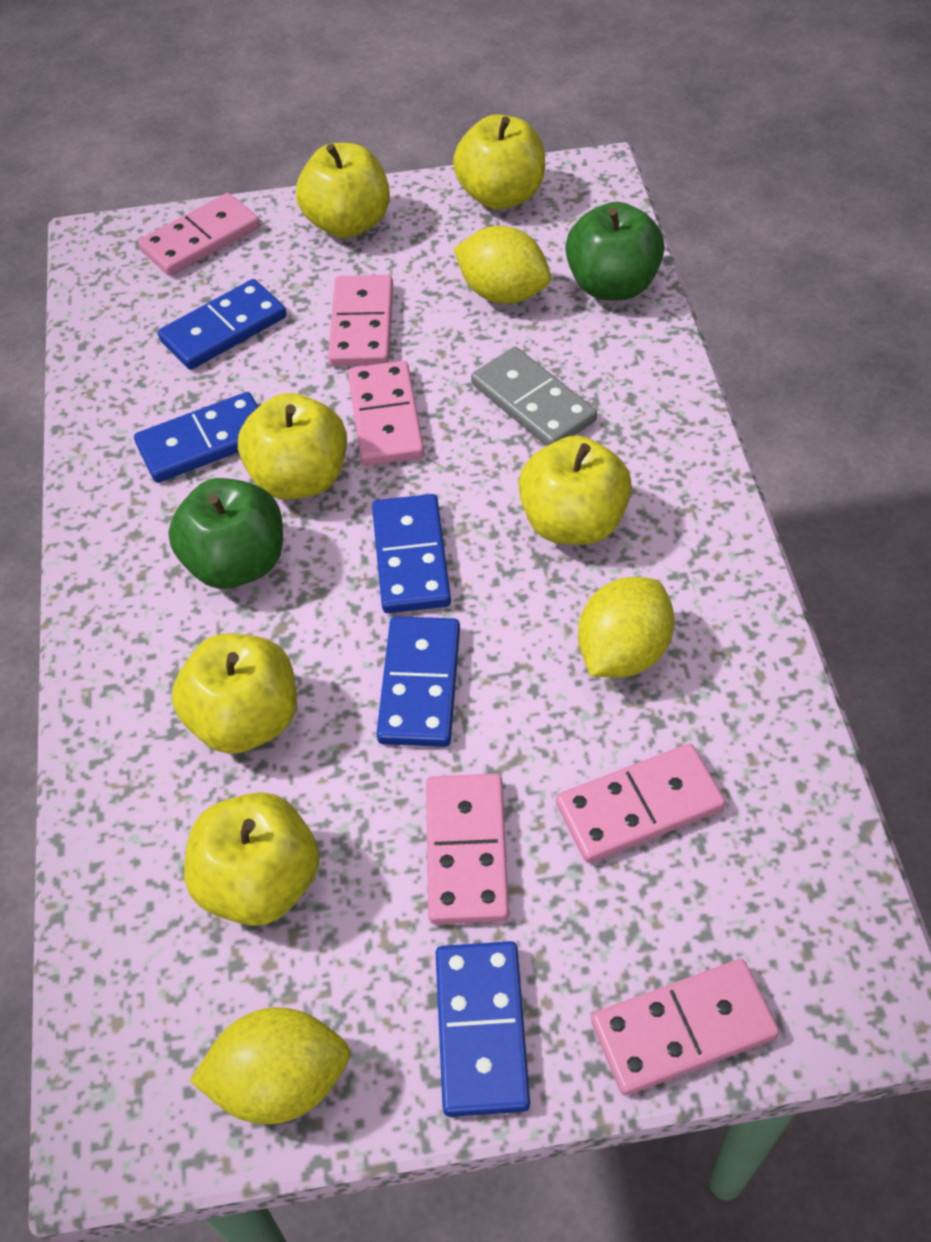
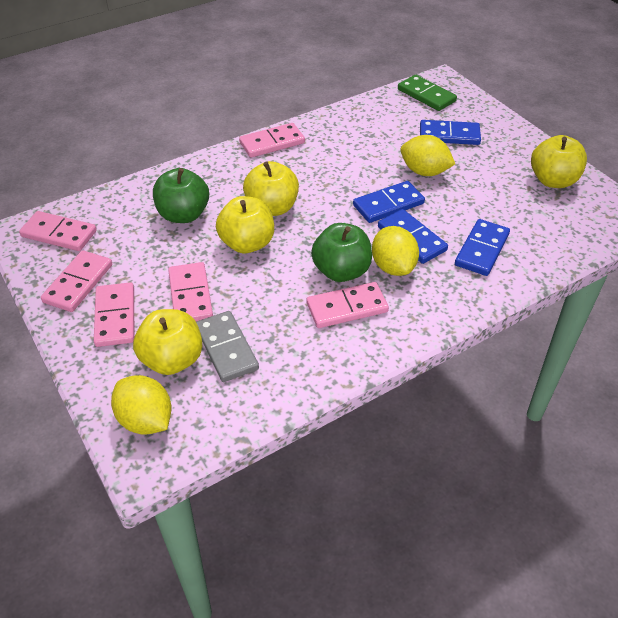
blue domino: 5 -> 4
green domino: 0 -> 1
yellow apple: 6 -> 4

